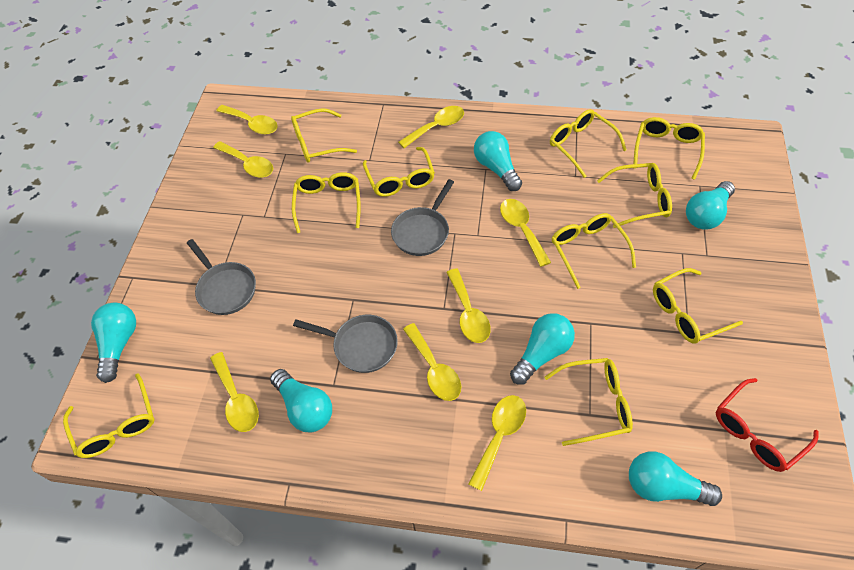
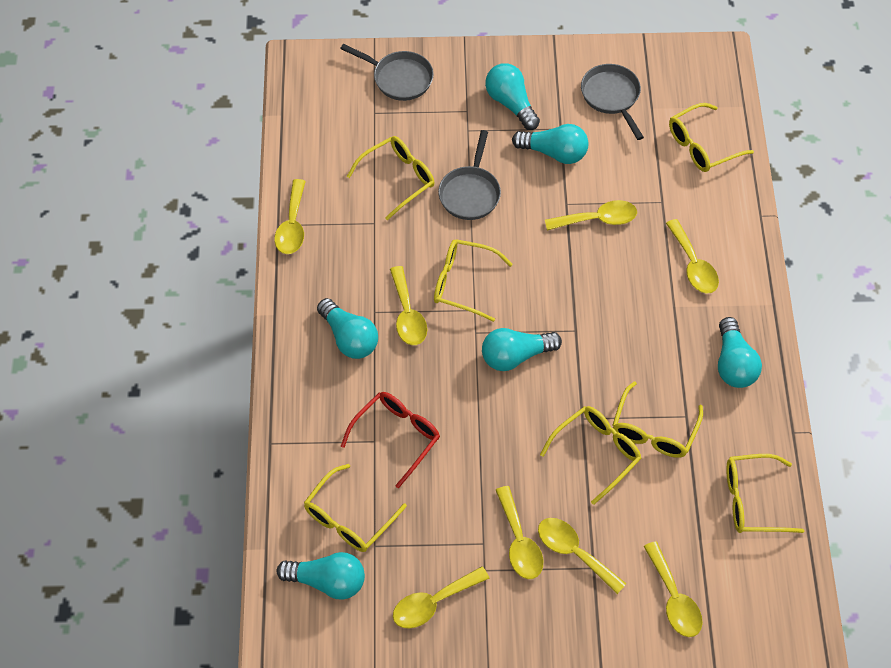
yellow glasses: 10 -> 7

